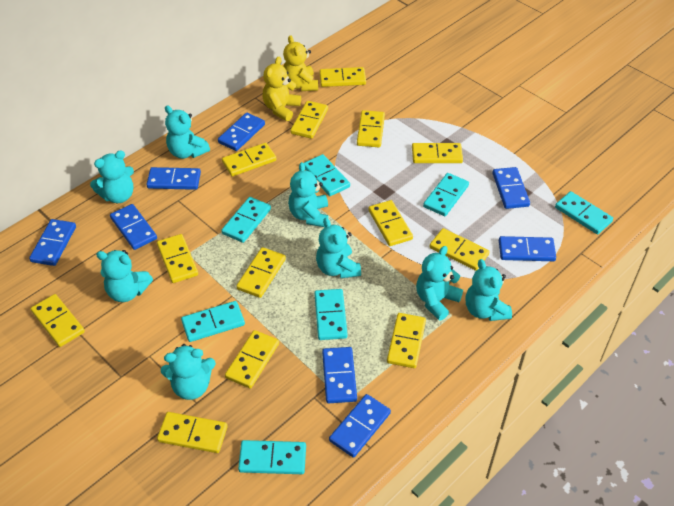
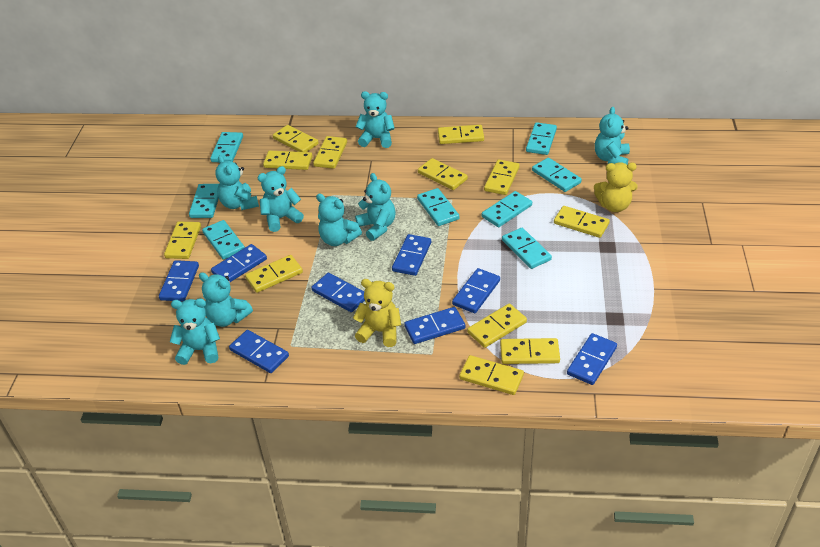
turquoise domino: 7 -> 8
yellow domino: 13 -> 12

